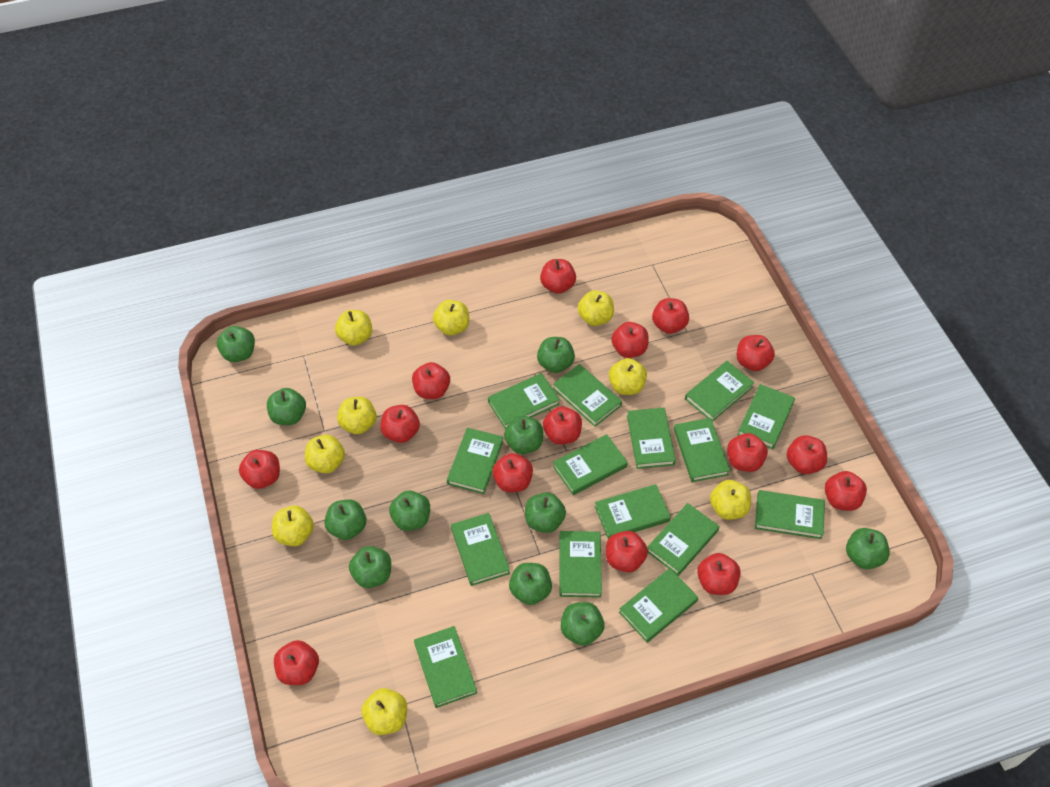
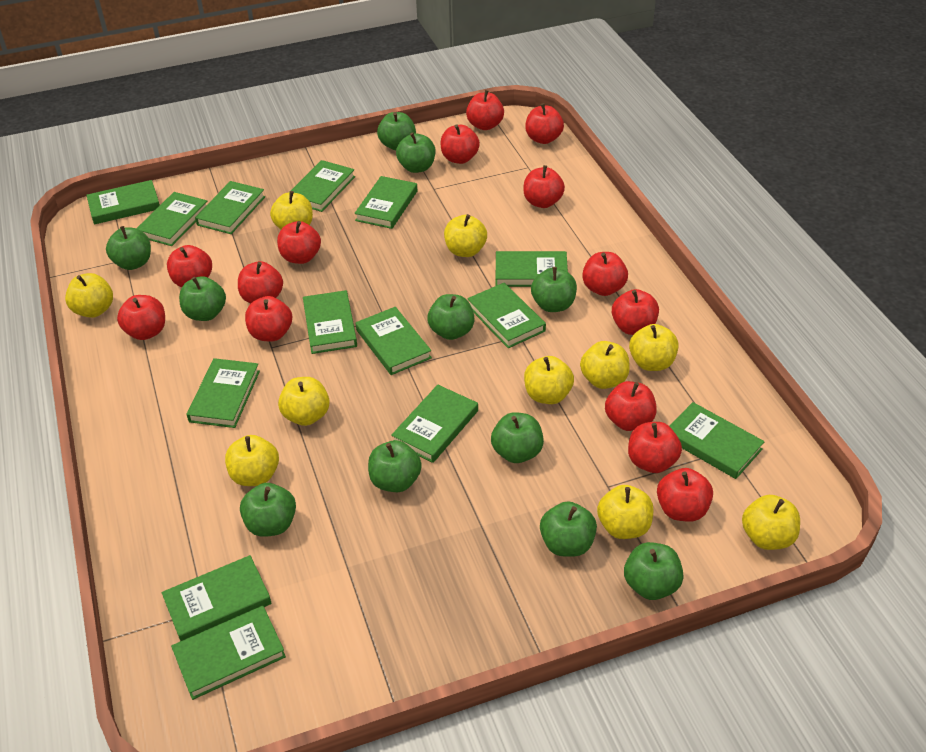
green book: 15 -> 14
red apple: 15 -> 14
yellow apple: 9 -> 10

